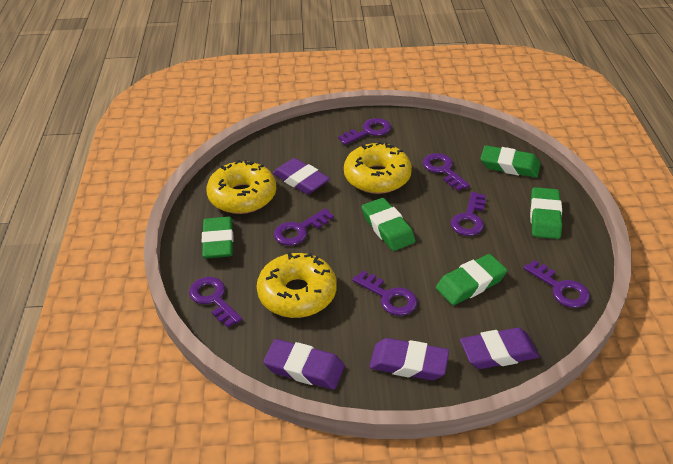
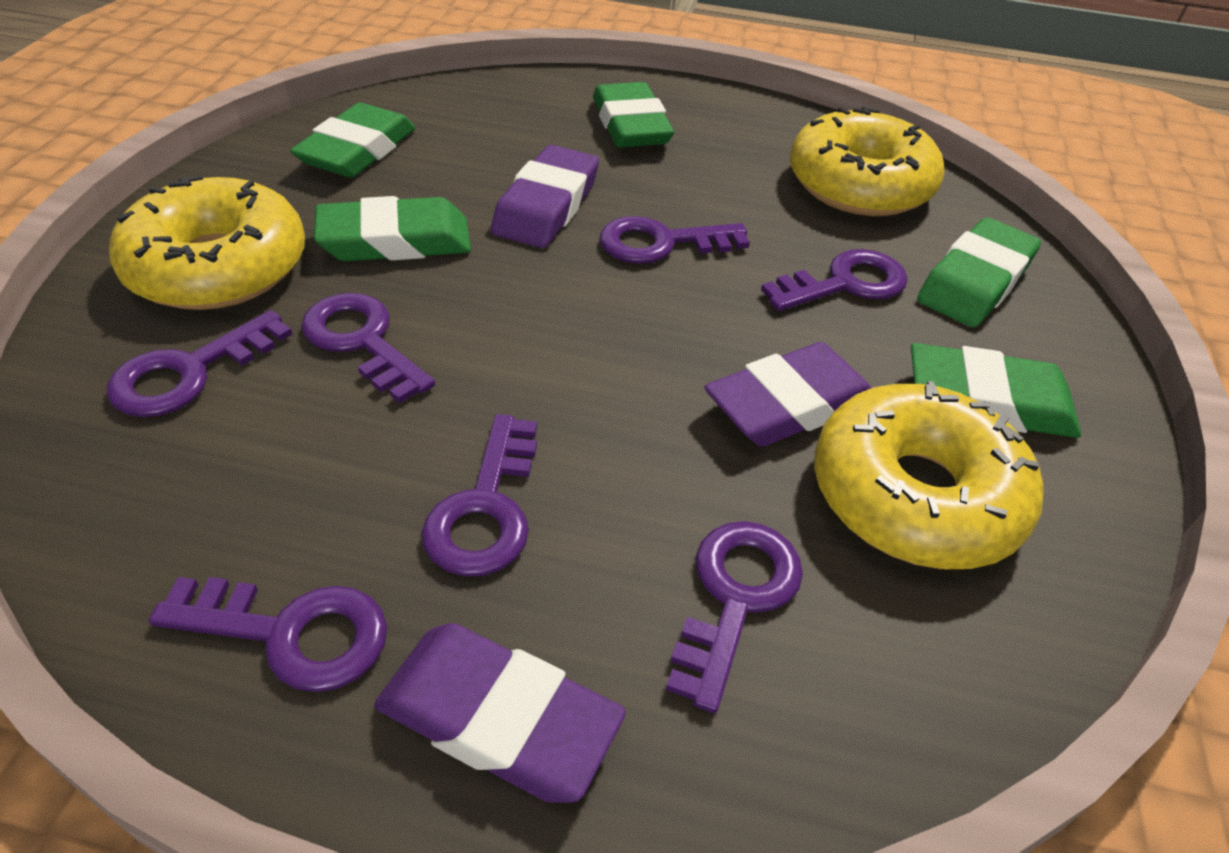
purple eraser: 4 -> 3

